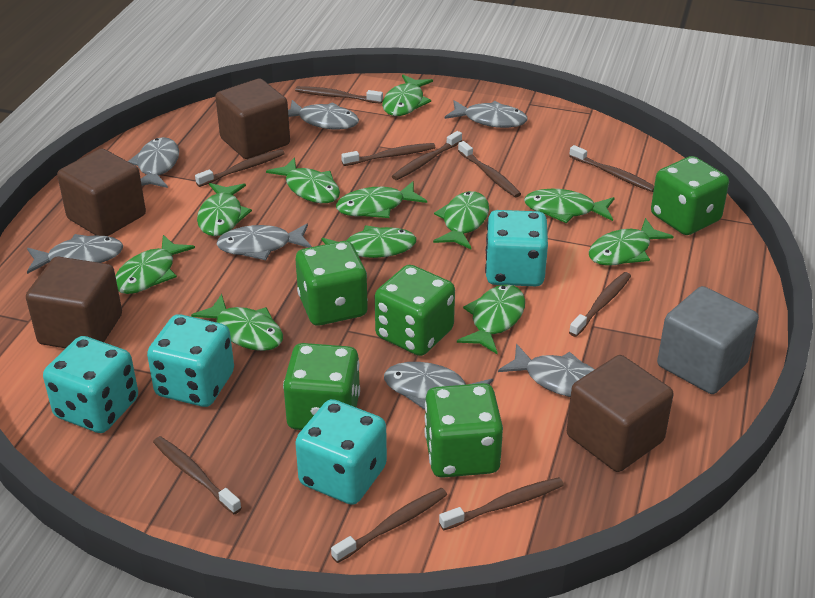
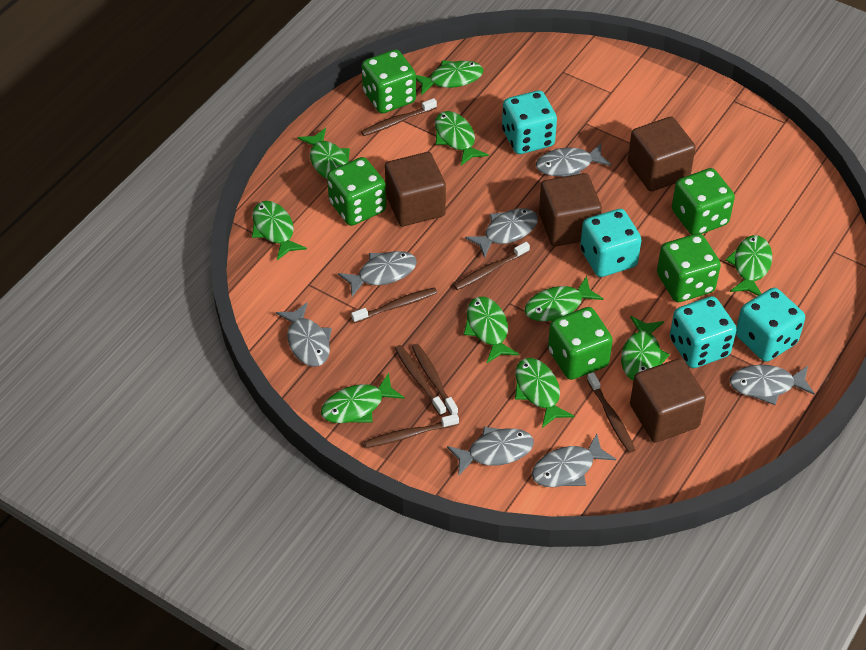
brown toothbrush: 10 -> 7
green fish: 11 -> 10
grey cube: 1 -> 0

